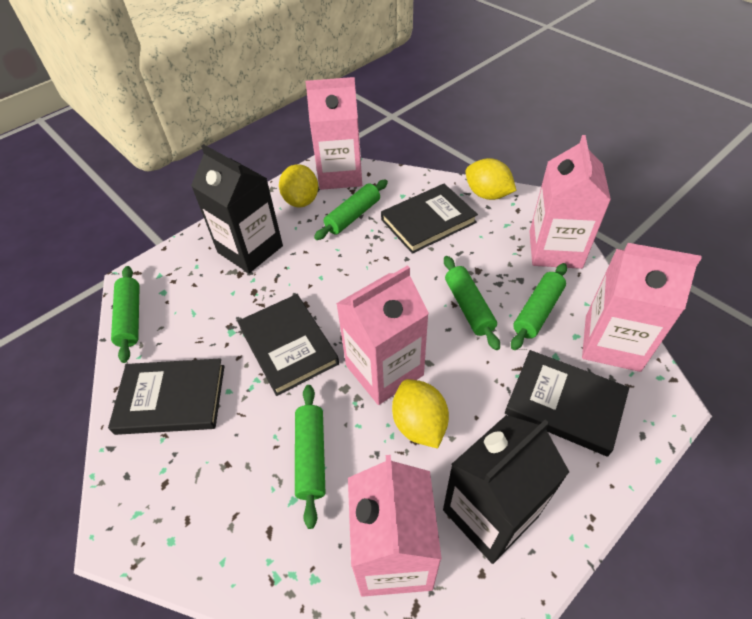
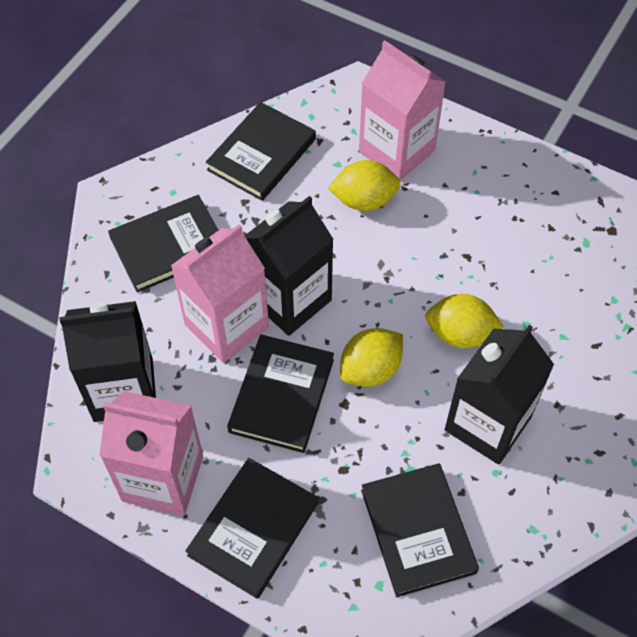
black book: 4 -> 5
black carton: 2 -> 3
green rolling pin: 5 -> 0
pink carton: 5 -> 3

